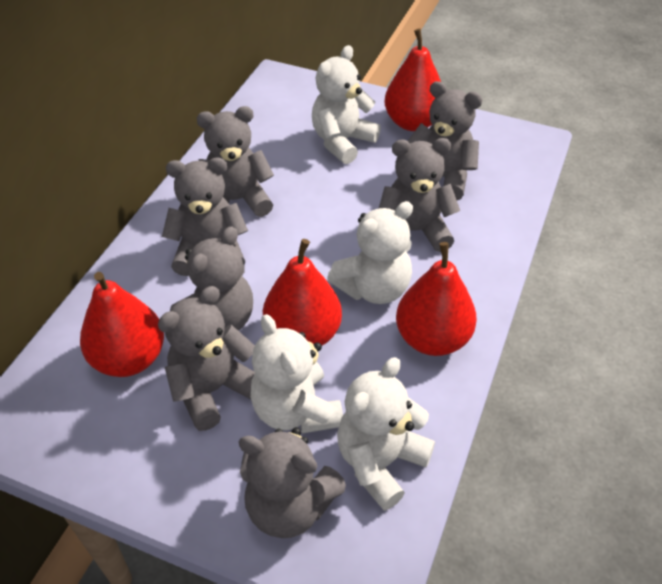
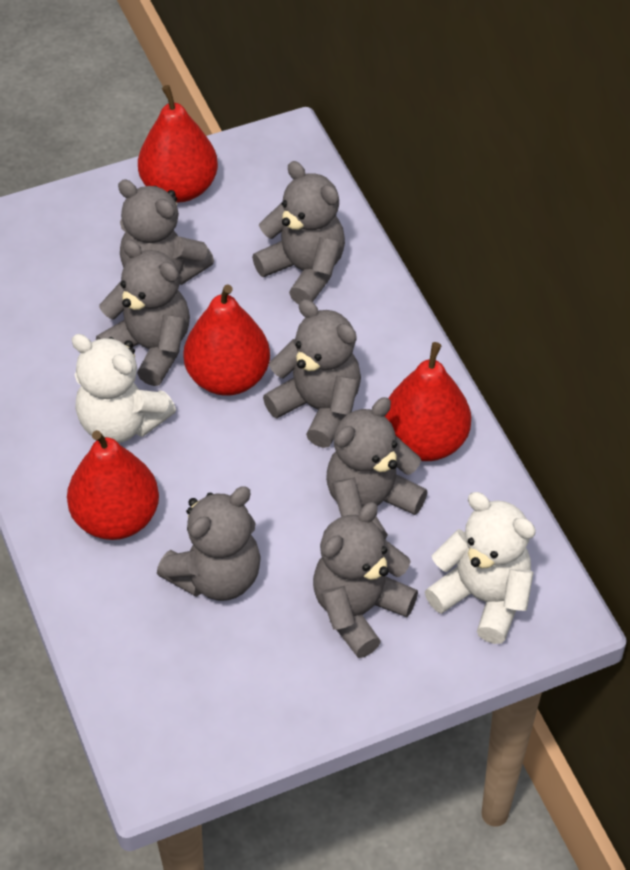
white teddy bear: 4 -> 2

